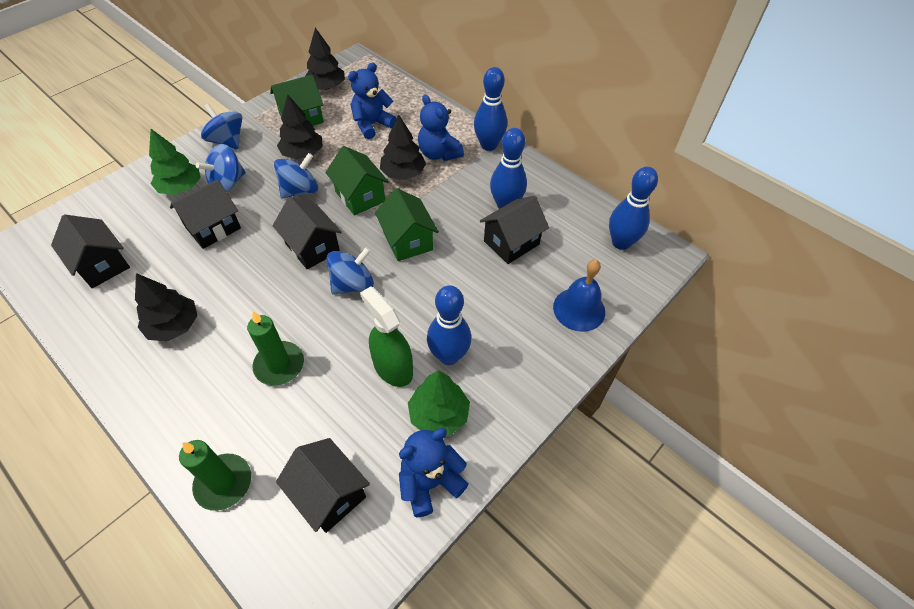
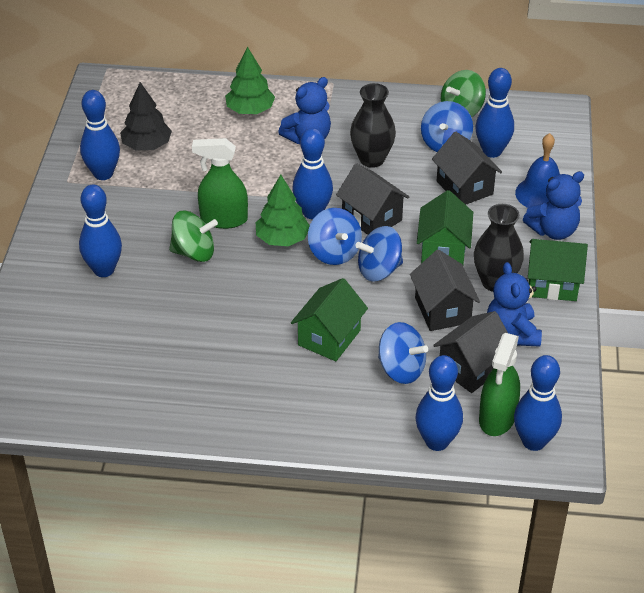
black house: 5 -> 4
black tree: 4 -> 1
black vase: 0 -> 2
blue bowling pin: 4 -> 6
green candle: 2 -> 0
green spinning top: 0 -> 2
green spray bottle: 1 -> 2

